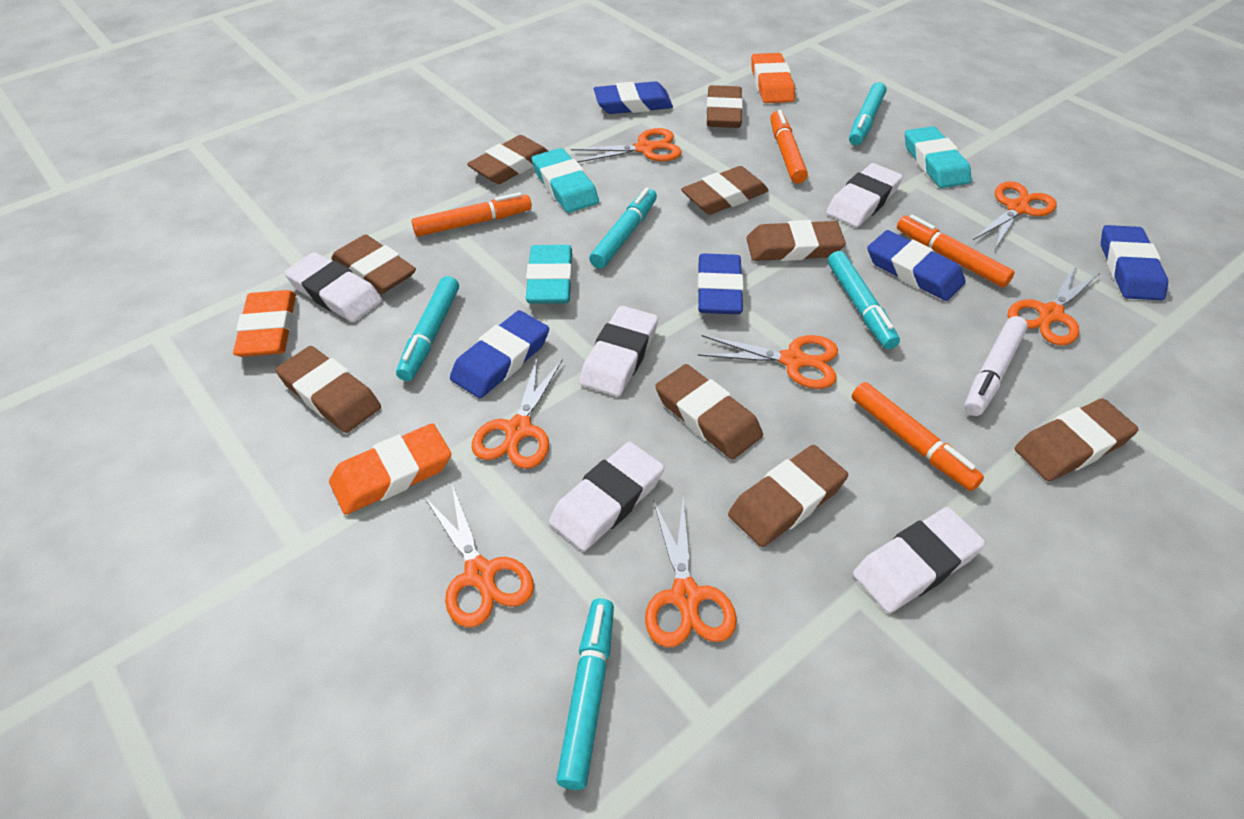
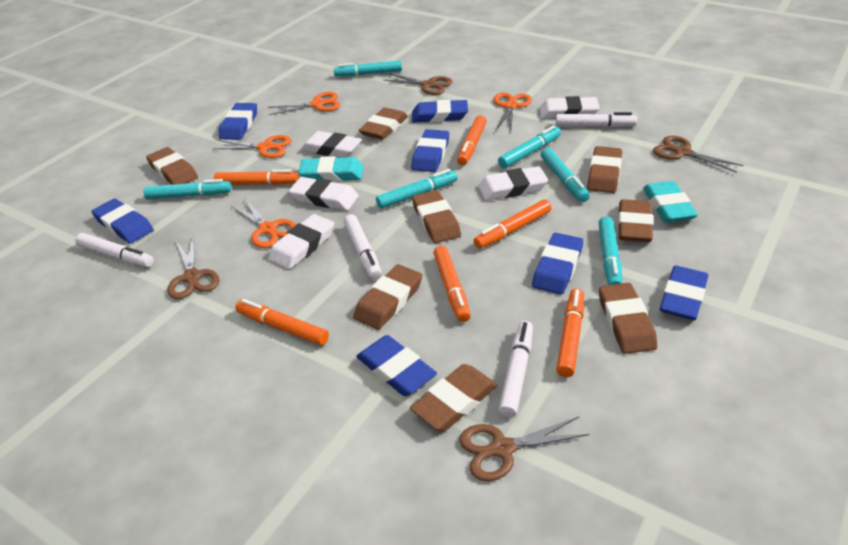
blue eraser: 5 -> 7
brown eraser: 9 -> 8
brown scissors: 0 -> 4
orange eraser: 3 -> 0
orange marker: 4 -> 6
orange scissors: 7 -> 4
turquoise eraser: 3 -> 2
turquoise marker: 5 -> 6
white marker: 1 -> 4

